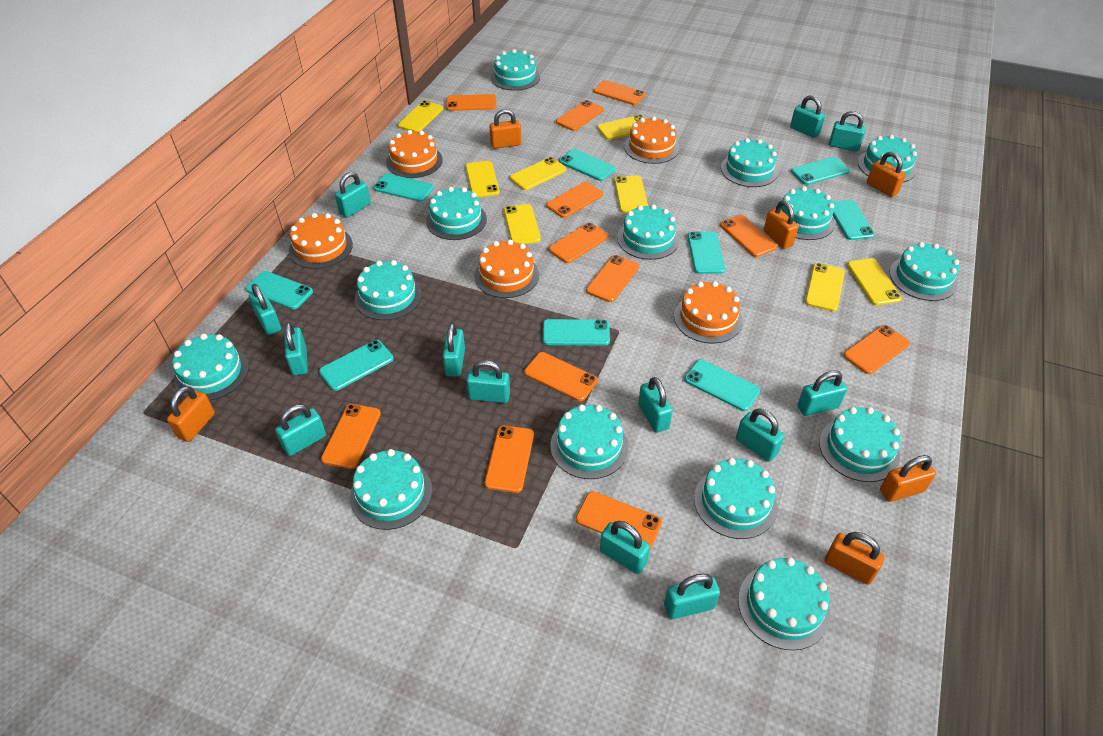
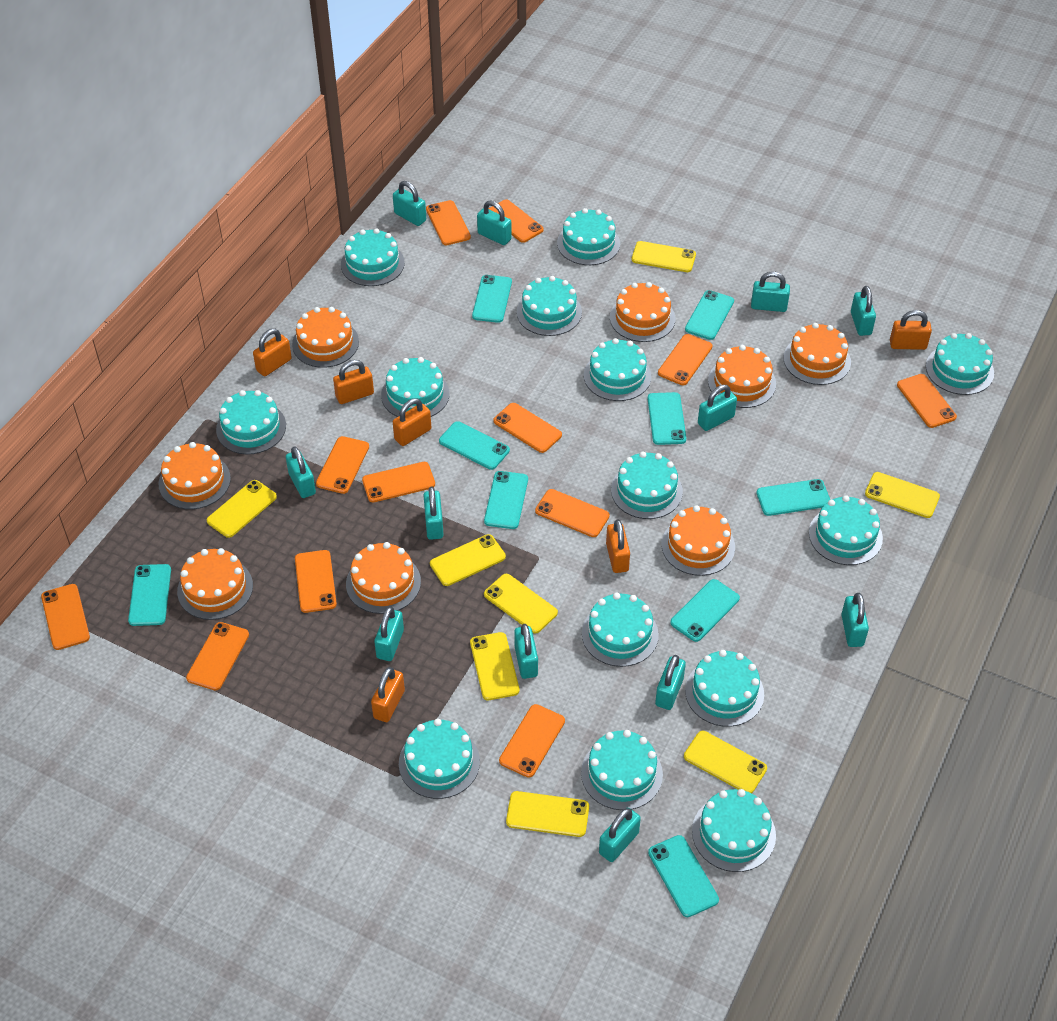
orange cake: 5 -> 8
turquoise padlock: 13 -> 12

